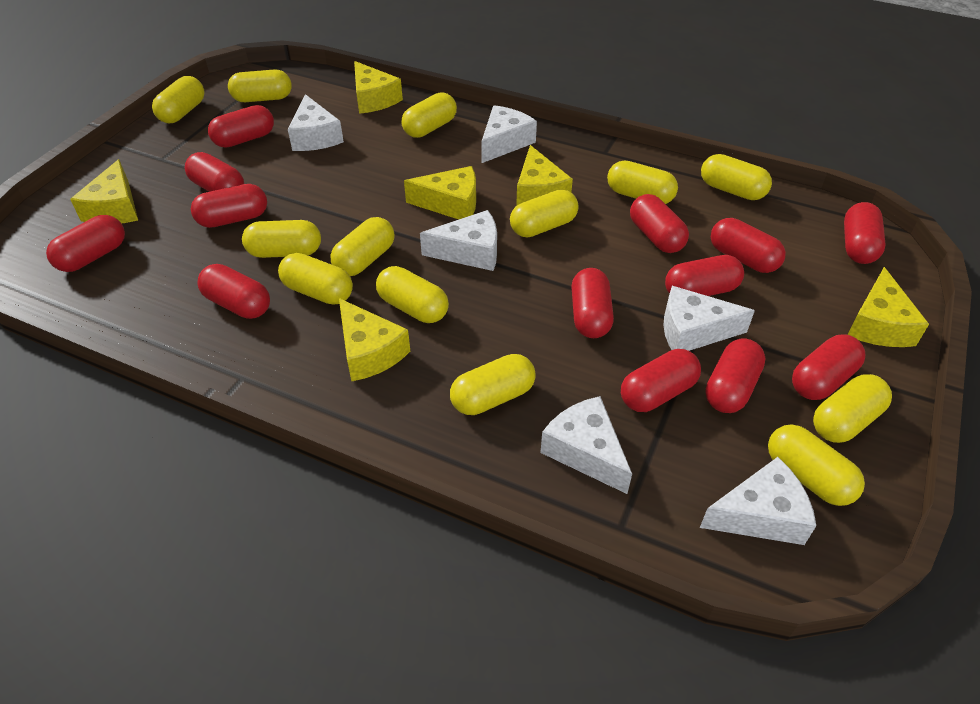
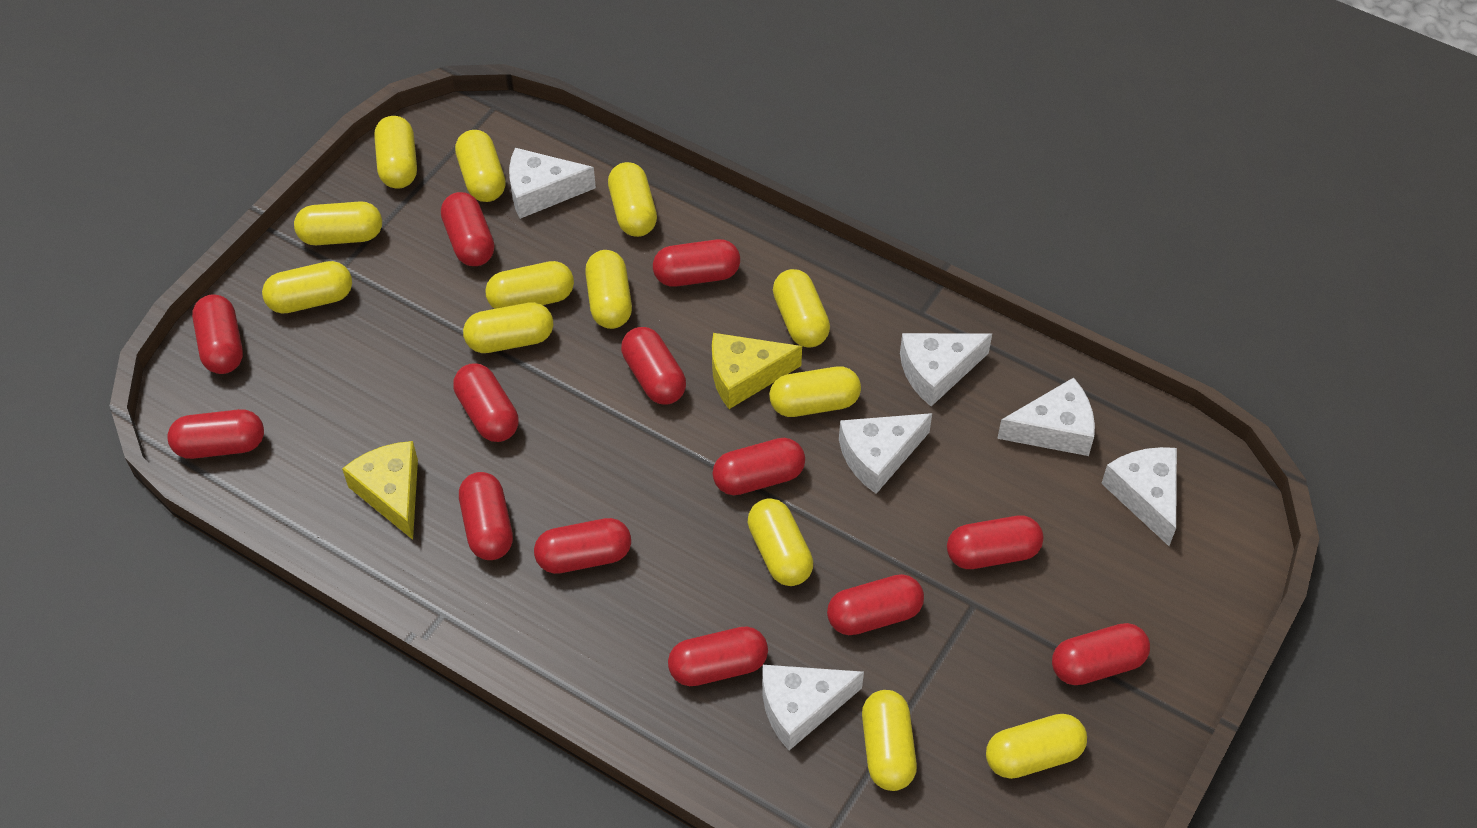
yellow cheese: 6 -> 2

